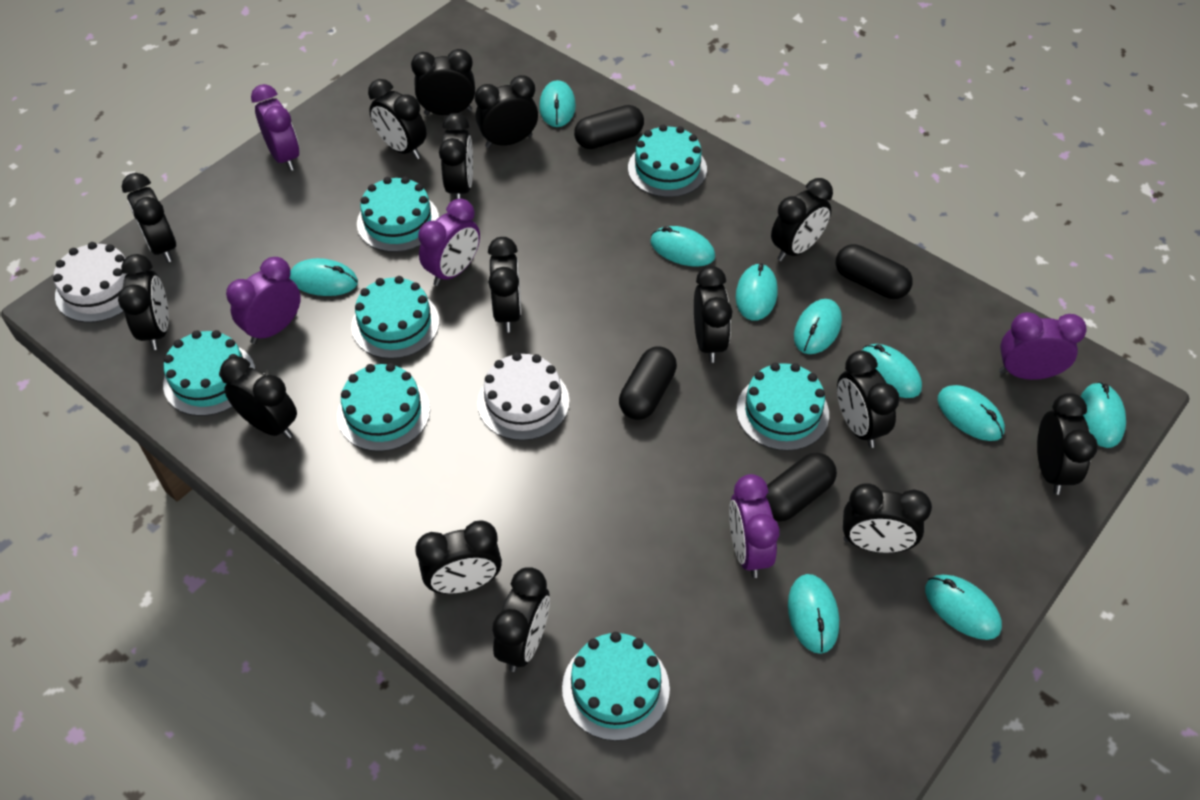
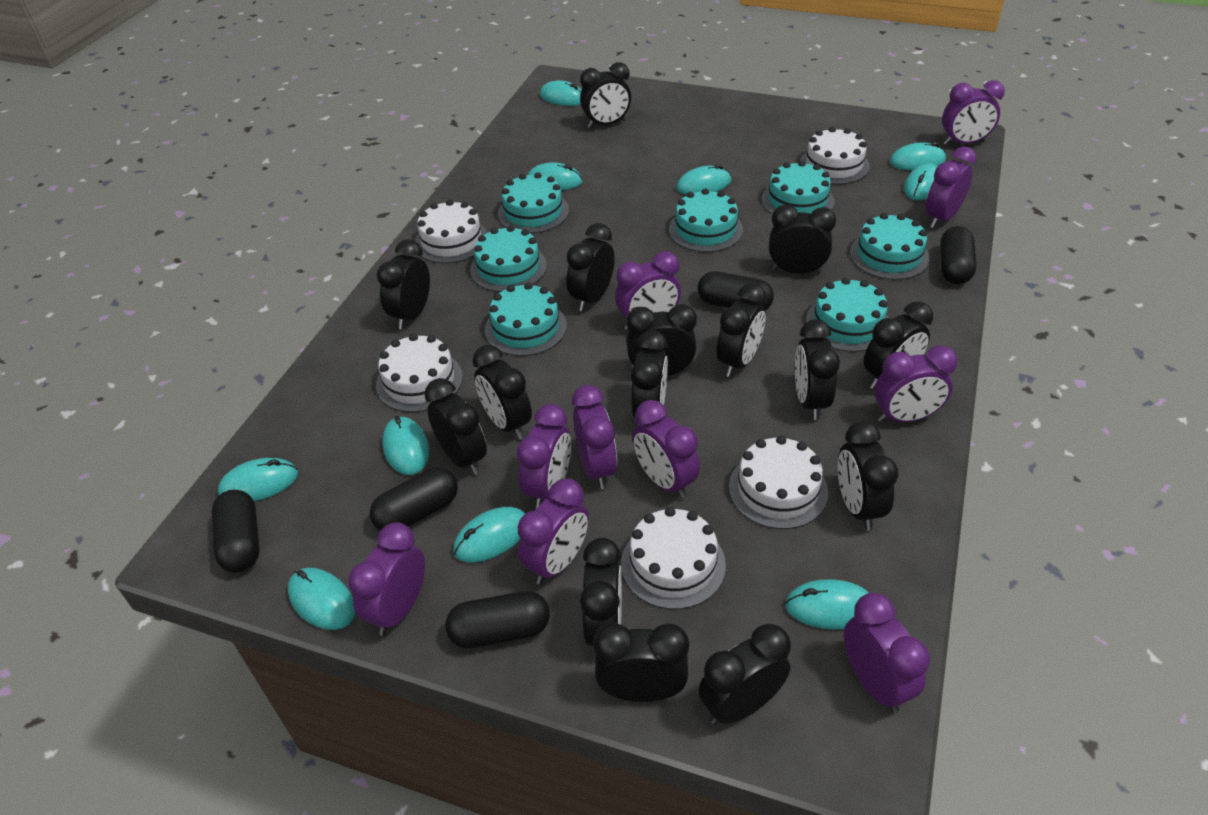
black capsule: 4 -> 5
purple clock: 5 -> 10
white cake: 2 -> 5

